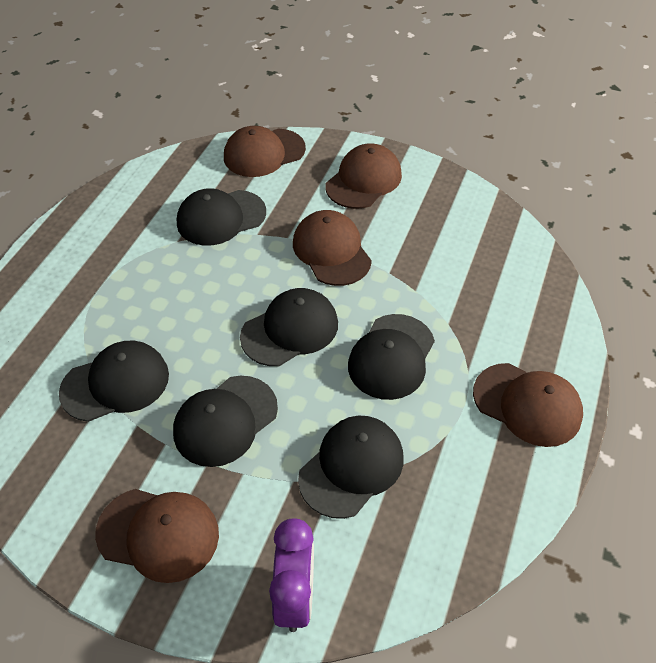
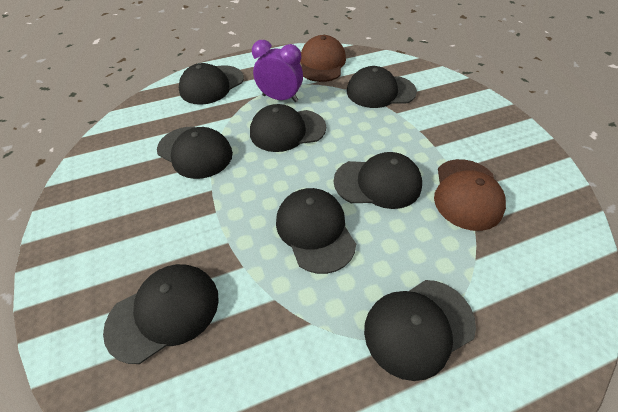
black cap: 6 -> 8
brown cap: 5 -> 2

